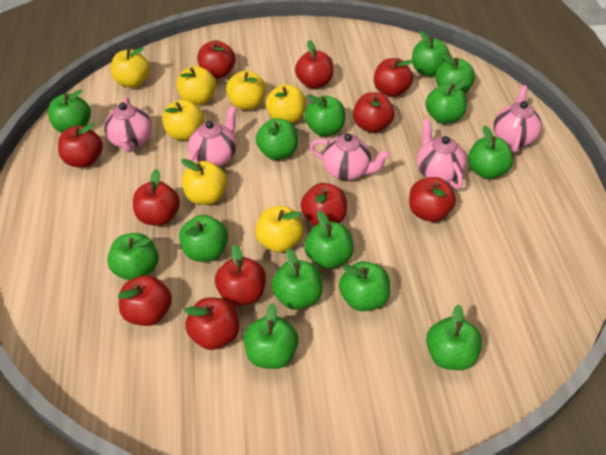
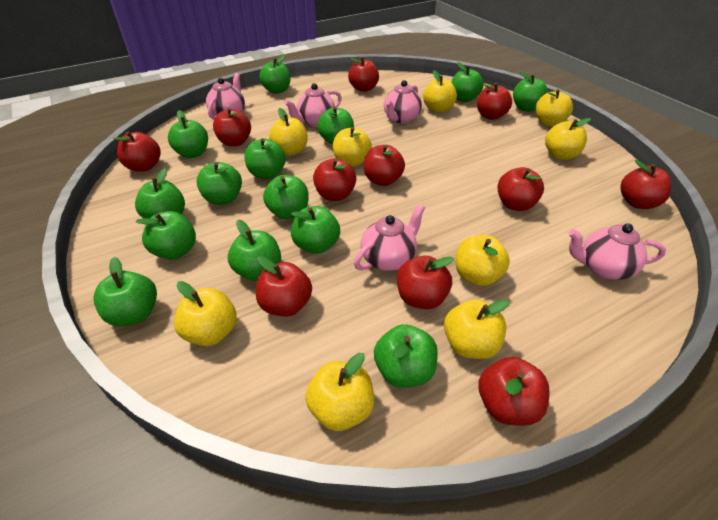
yellow apple: 7 -> 9

